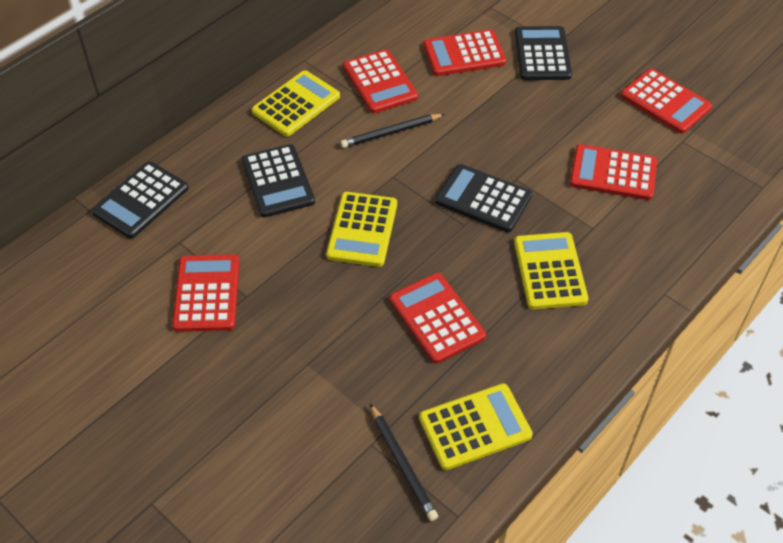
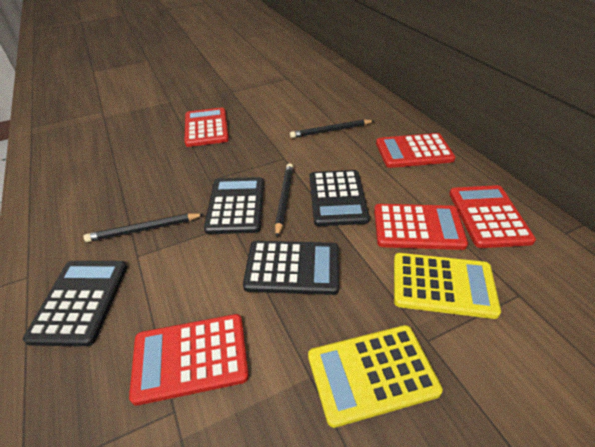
black pencil: 2 -> 3
red calculator: 6 -> 5
yellow calculator: 4 -> 2

